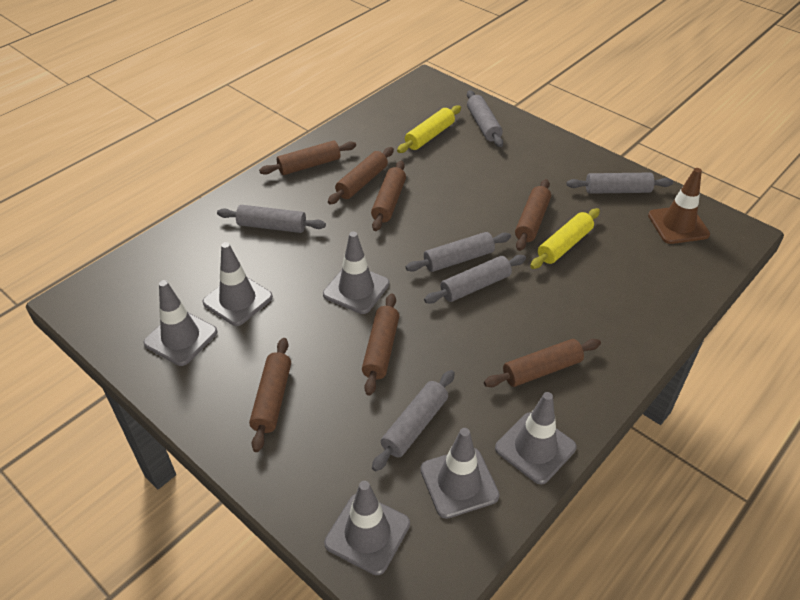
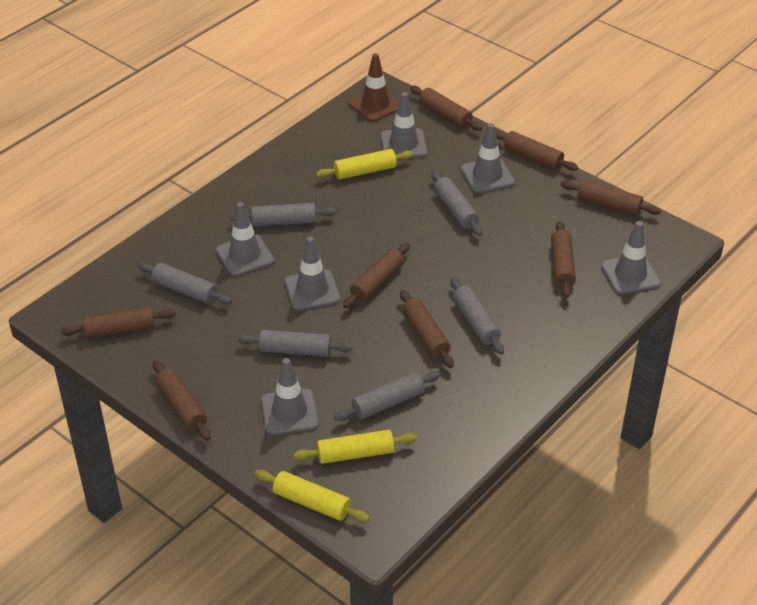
brown rolling pin: 7 -> 8
yellow rolling pin: 2 -> 3

